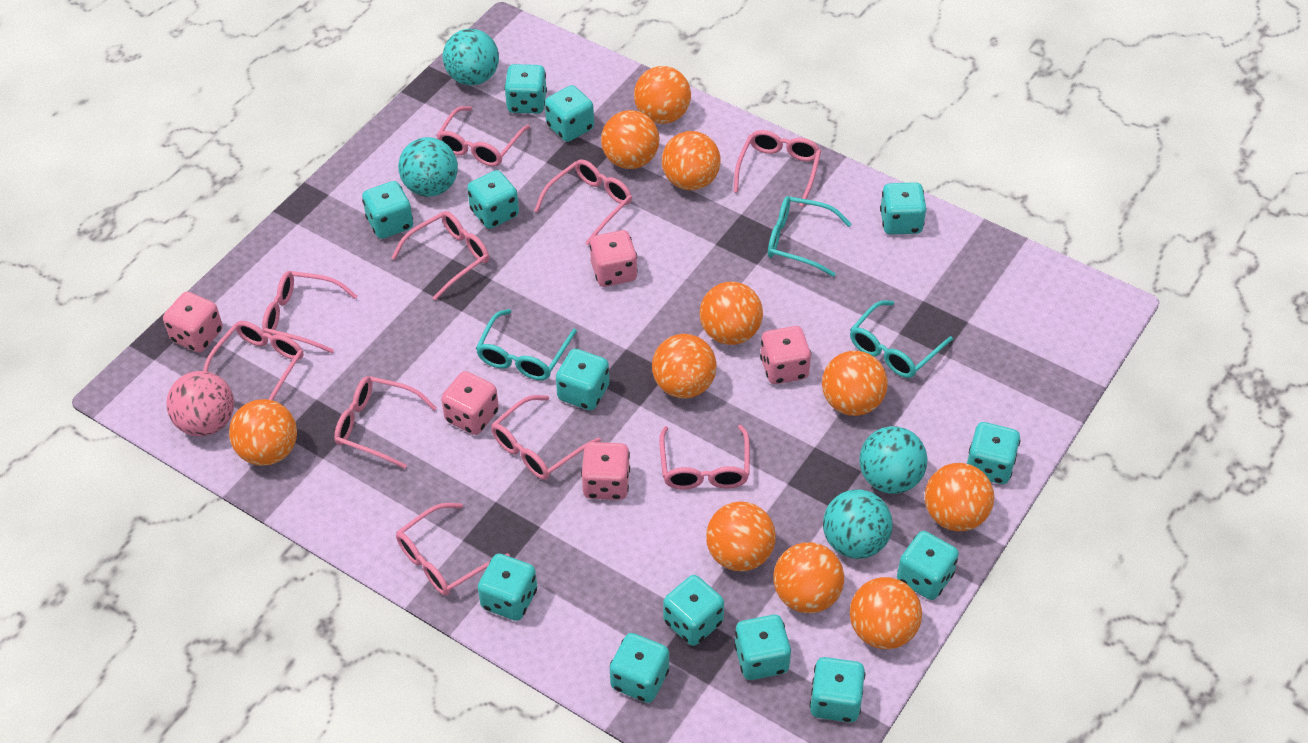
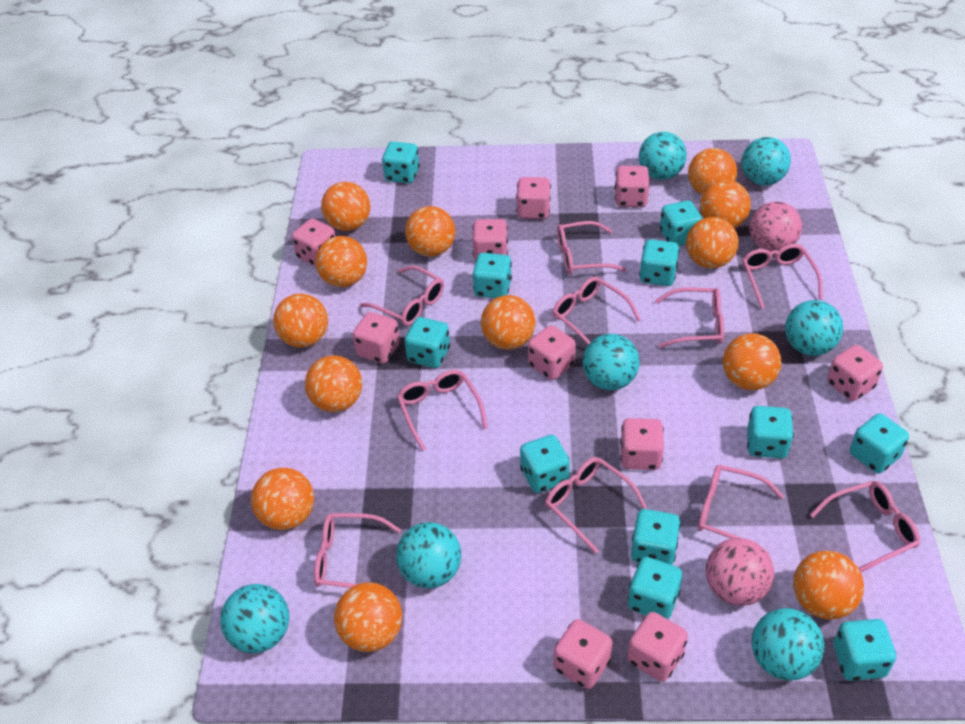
orange ball: 11 -> 13
pink ball: 1 -> 2
pink dice: 5 -> 10
turquoise ball: 4 -> 7
turquoise dice: 13 -> 11
turquoise glasses: 3 -> 0

